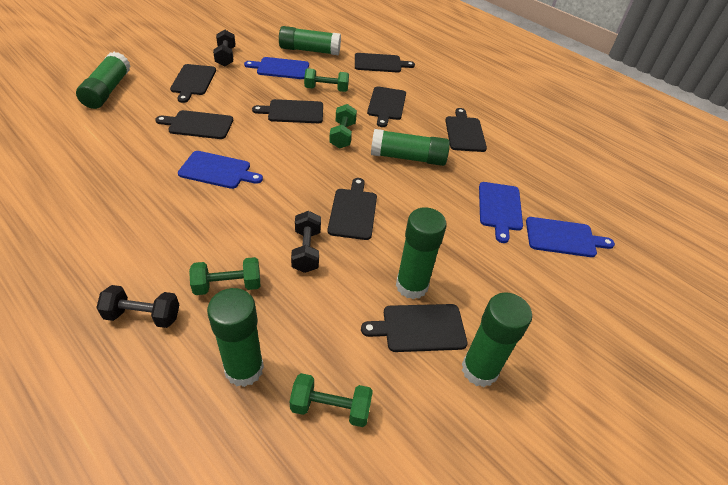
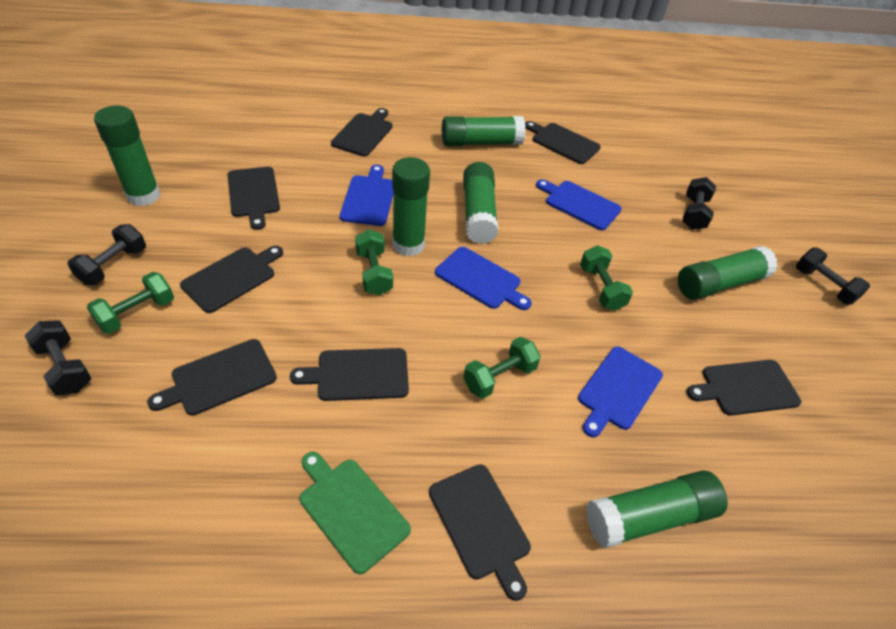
black dumbbell: 3 -> 4
green cutting board: 0 -> 1

